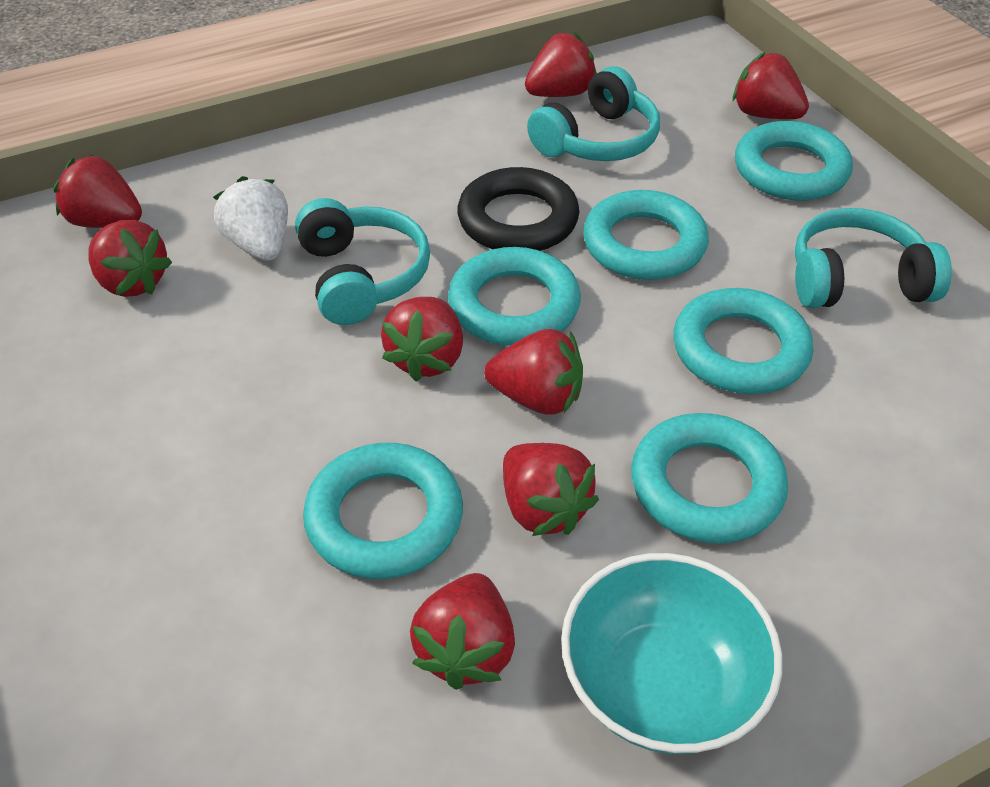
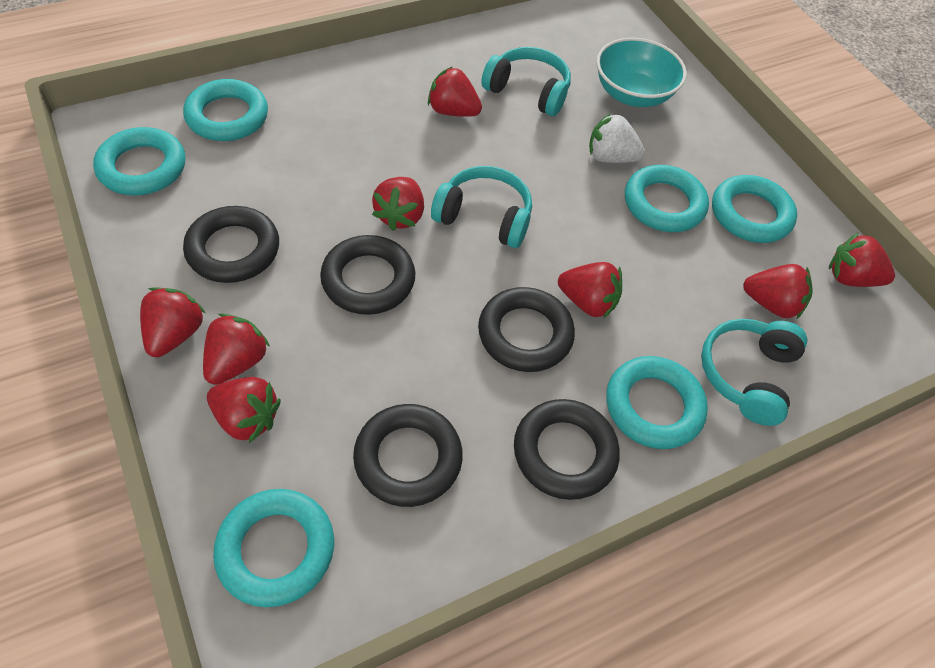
black ring: 1 -> 5

